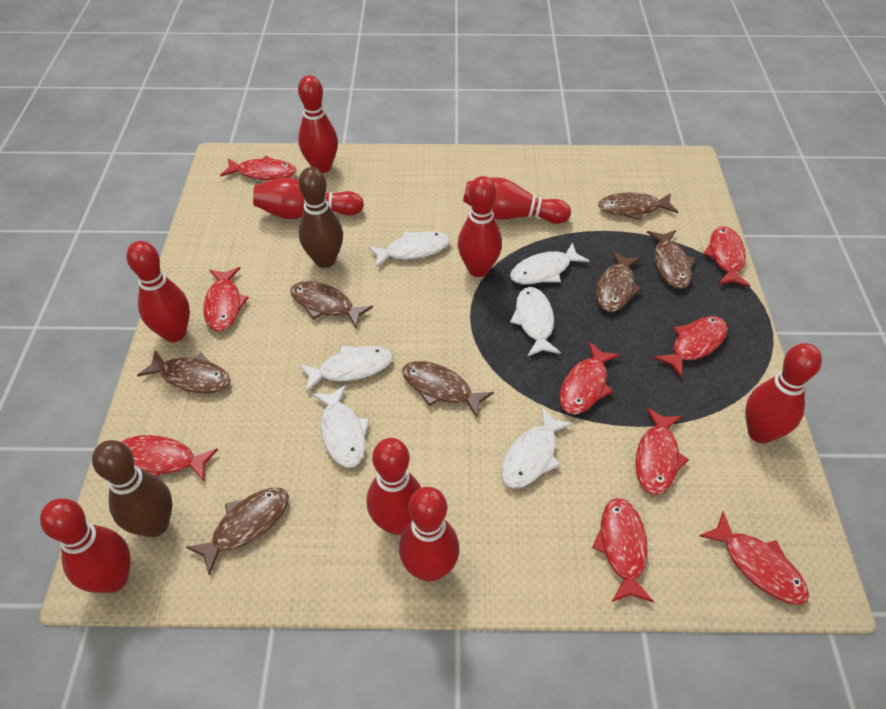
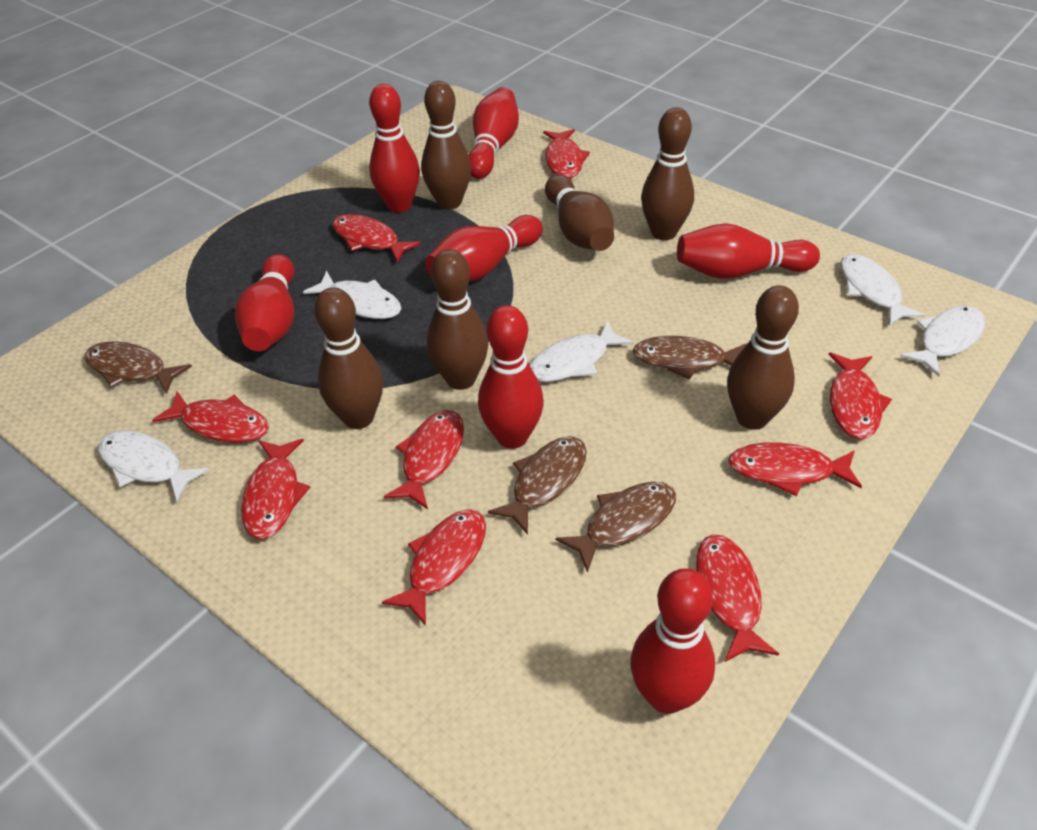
brown bowling pin: 2 -> 6
brown fish: 7 -> 4
red bowling pin: 9 -> 7
white fish: 6 -> 5

